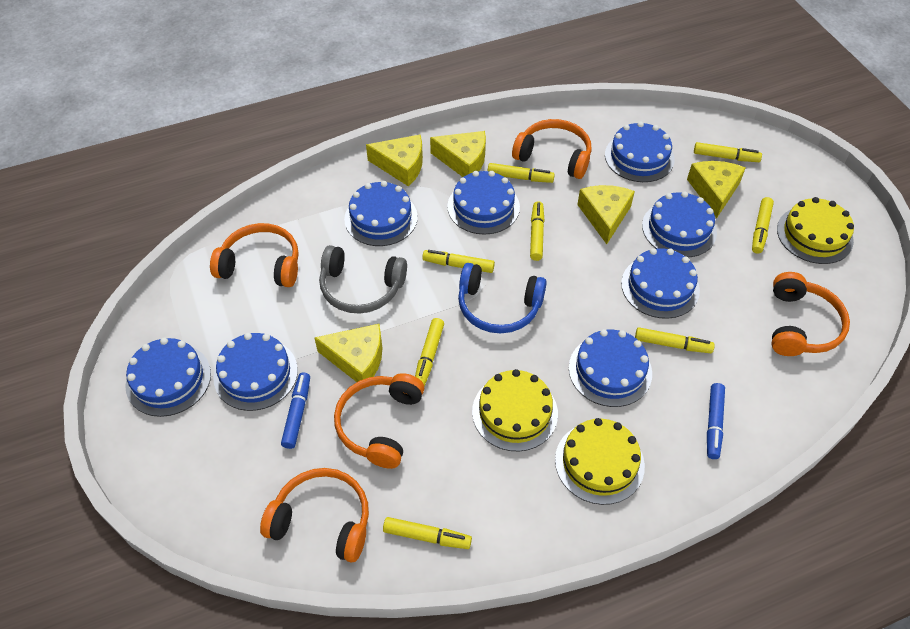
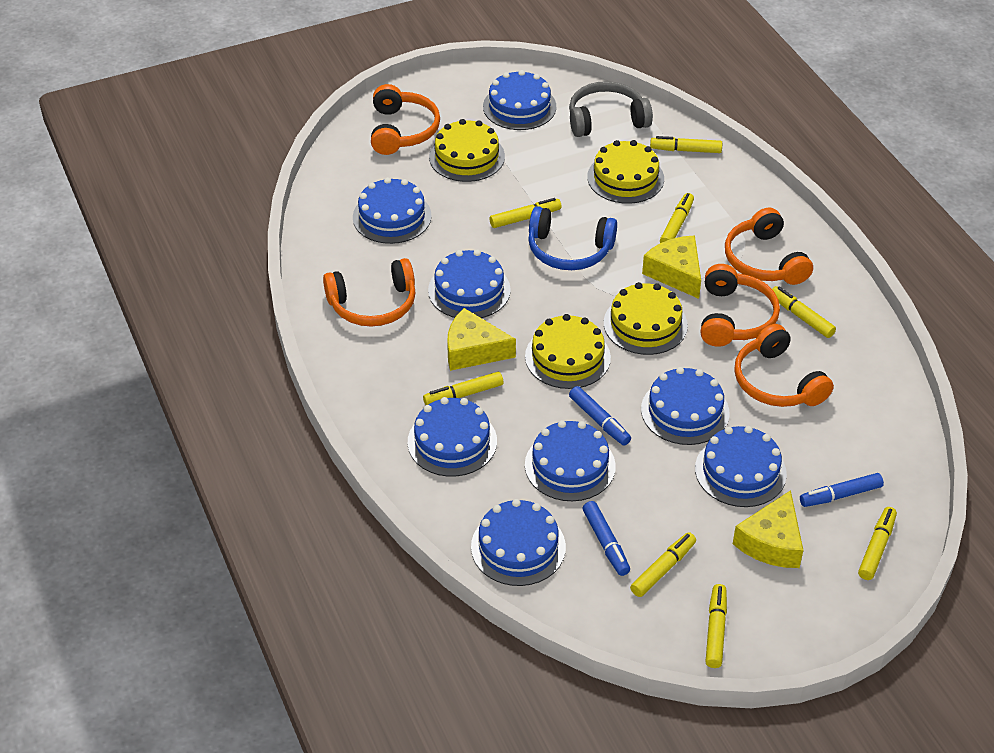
blue marker: 2 -> 3
yellow cake: 3 -> 4
yellow cheese: 5 -> 3

